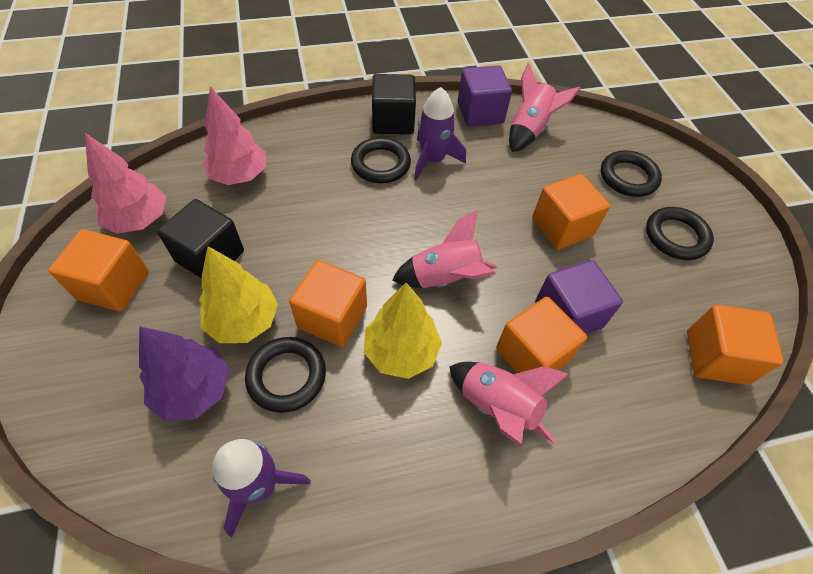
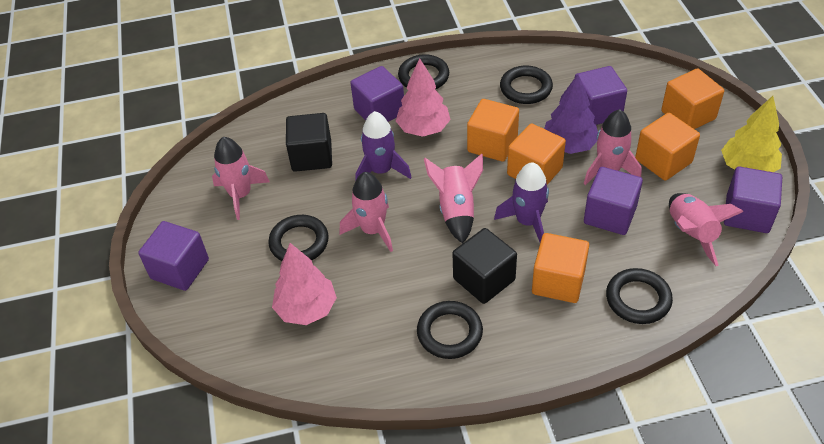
black ring: 4 -> 5
pink rocket: 3 -> 5
purple cube: 2 -> 5
yellow tree: 2 -> 1

